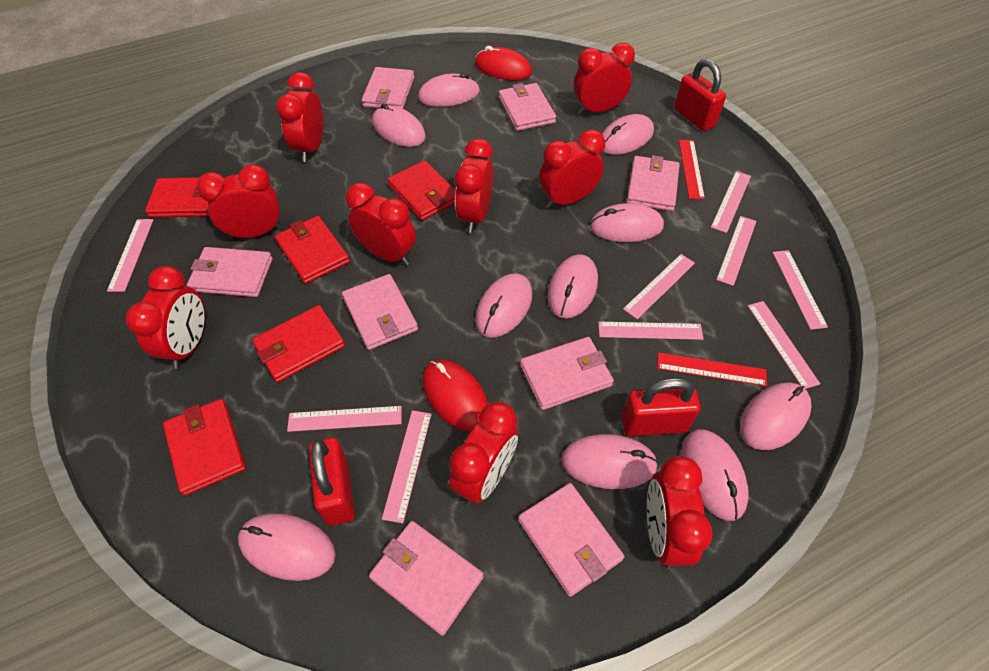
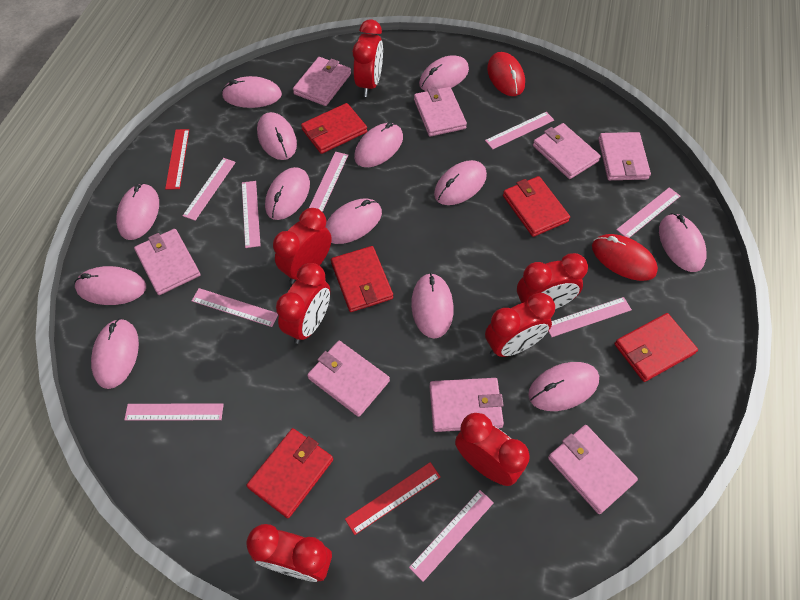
pink mouse: 10 -> 13
red clock: 9 -> 7
red padlock: 3 -> 0

